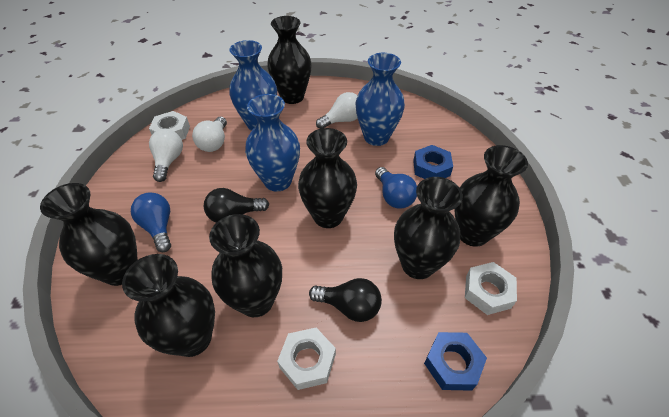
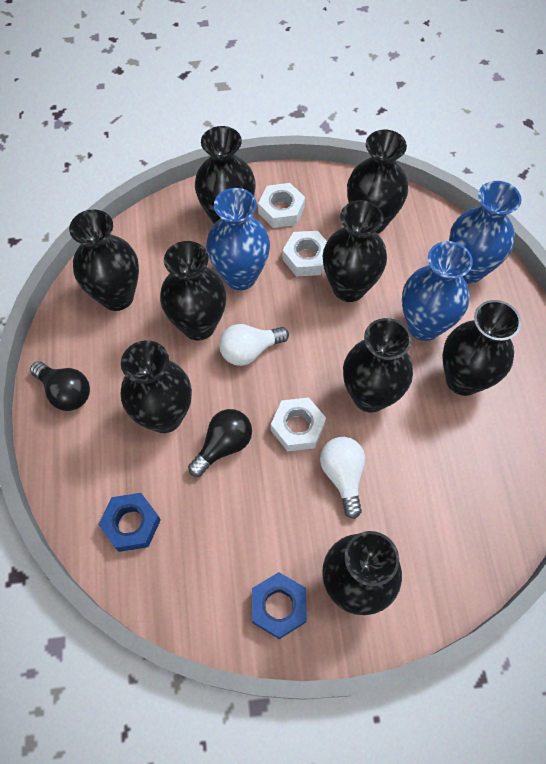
black vase: 7 -> 9
blue light bulb: 2 -> 0
white light bulb: 3 -> 2

